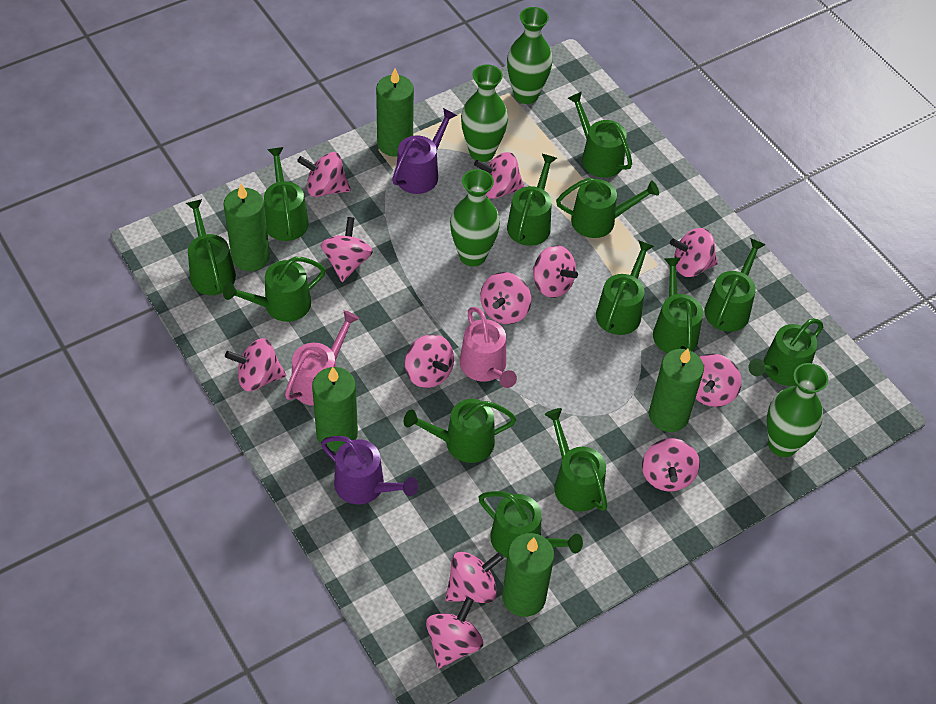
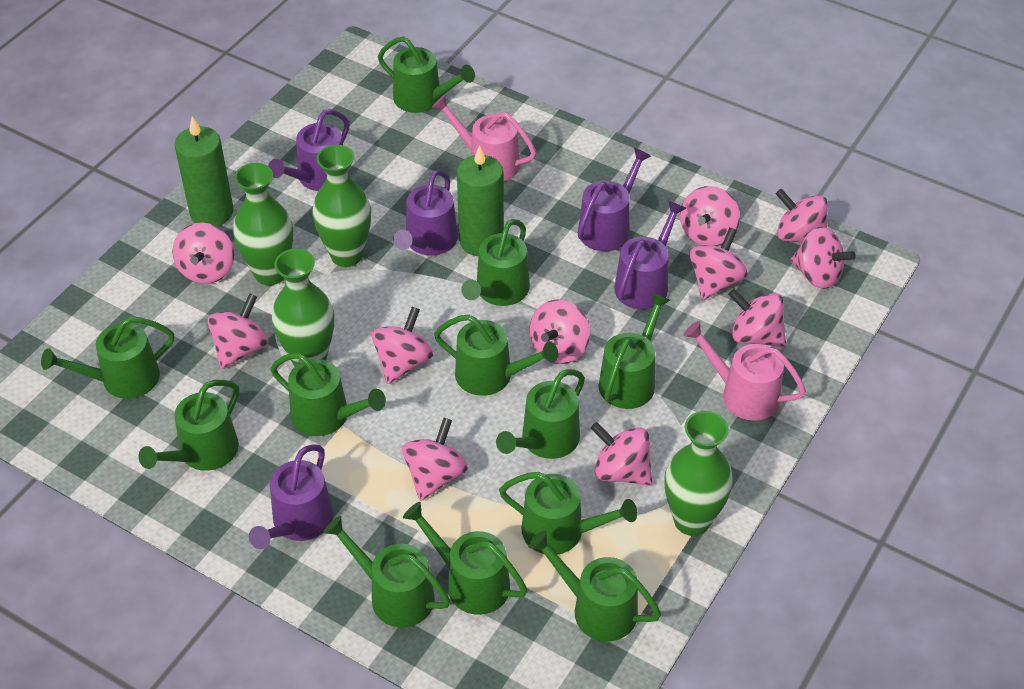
green candle: 5 -> 2
green watering can: 13 -> 12
pink spinning top: 12 -> 11
purple watering can: 2 -> 5

